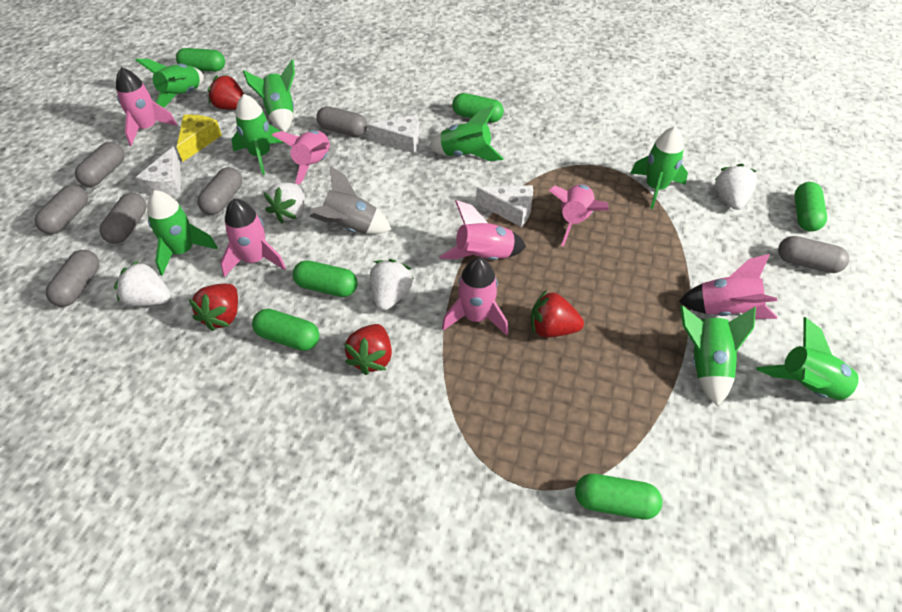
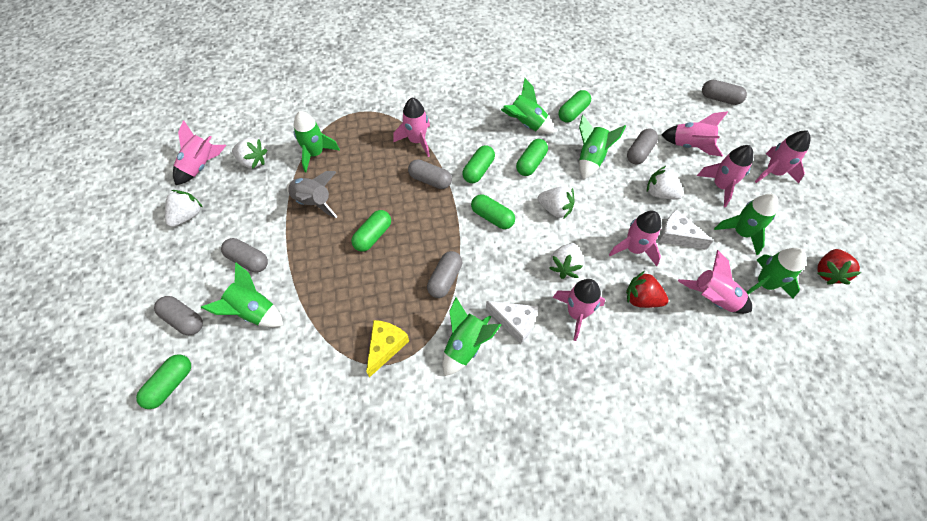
green rocket: 8 -> 7
grey capsule: 7 -> 6
pink rocket: 7 -> 8
red strawberry: 4 -> 2
white cheese: 3 -> 2
white strawberry: 4 -> 5

